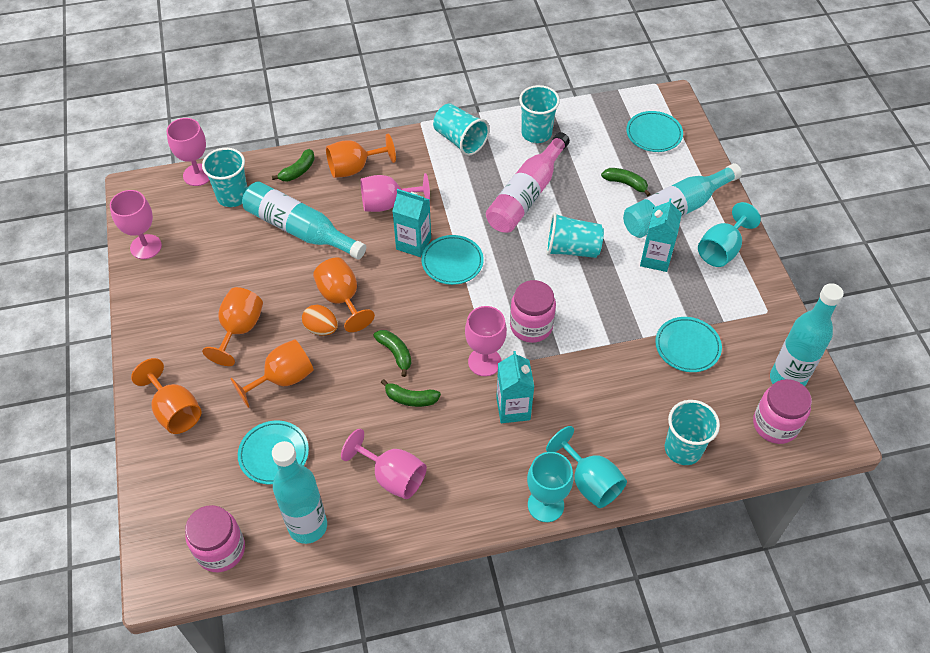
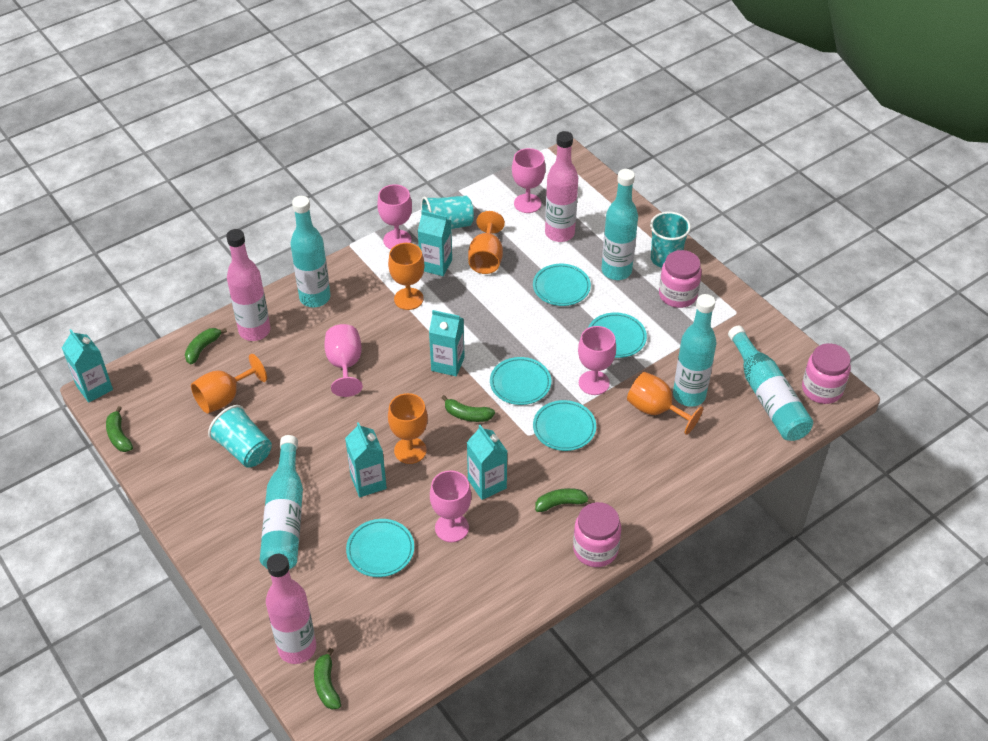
green banana: 4 -> 5
orange egg: 1 -> 0
pink bottle: 1 -> 3
turquoise bottle: 4 -> 5
turquoise carton: 3 -> 5
turquoise cup: 5 -> 3
turquoise goblet: 3 -> 0
turquoise plate: 4 -> 5

